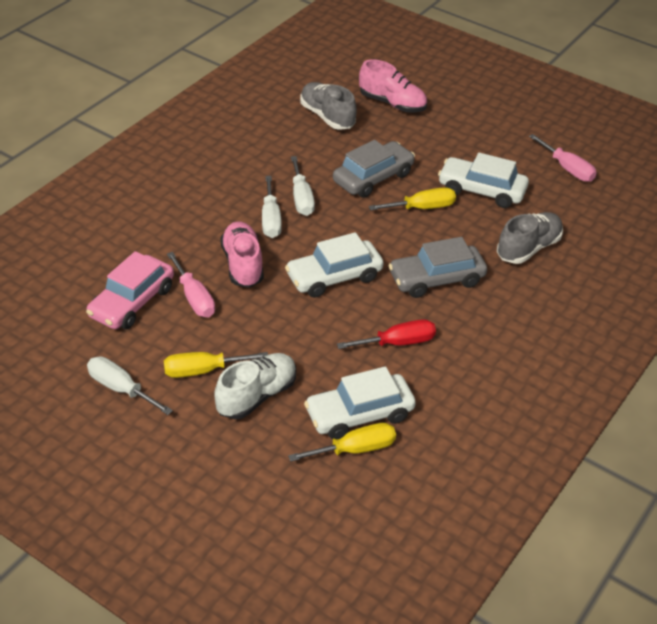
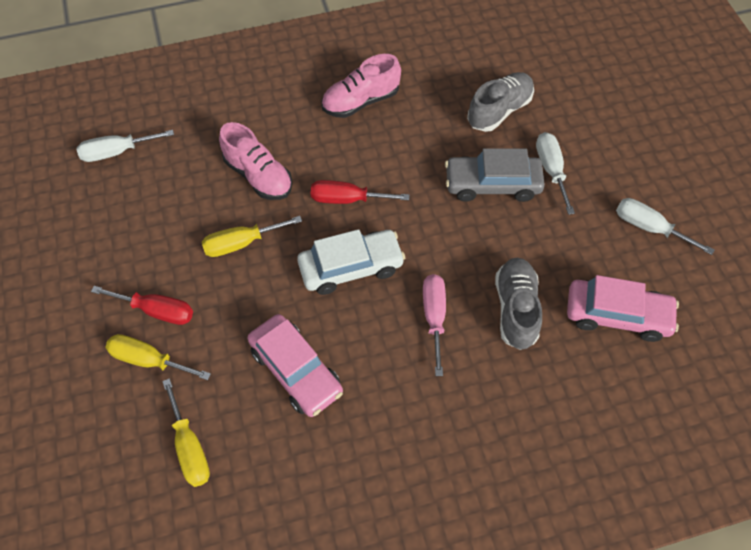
grey car: 2 -> 1
pink car: 1 -> 2
pink screwdriver: 2 -> 1
red screwdriver: 1 -> 2
white car: 3 -> 1
white shoe: 1 -> 0

